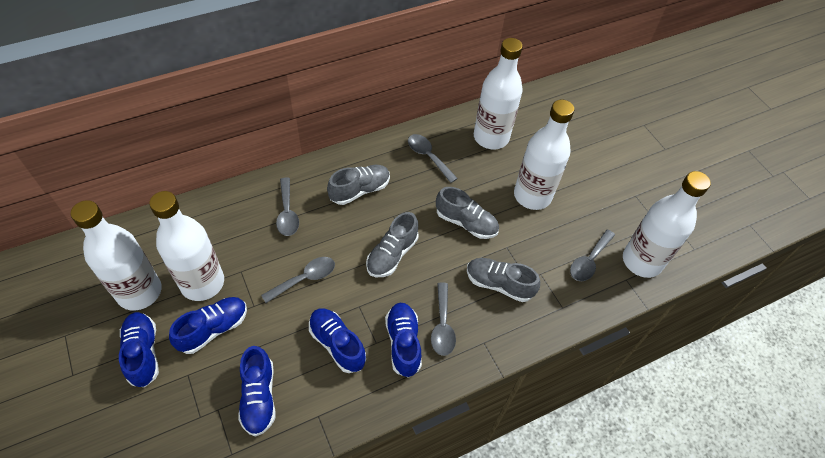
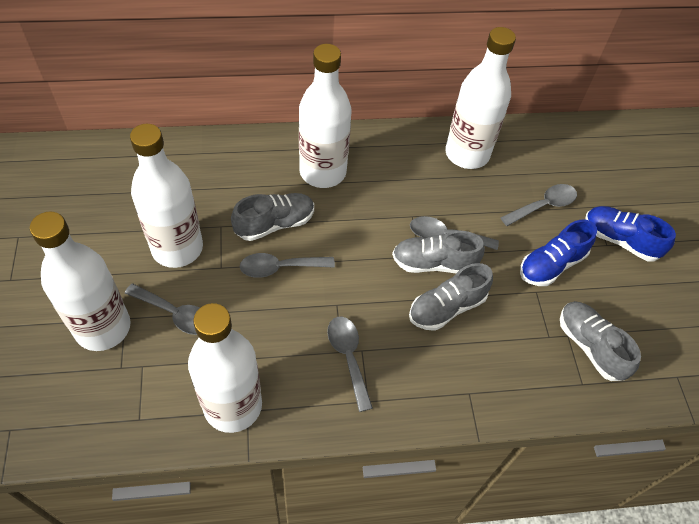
blue shoe: 5 -> 2

